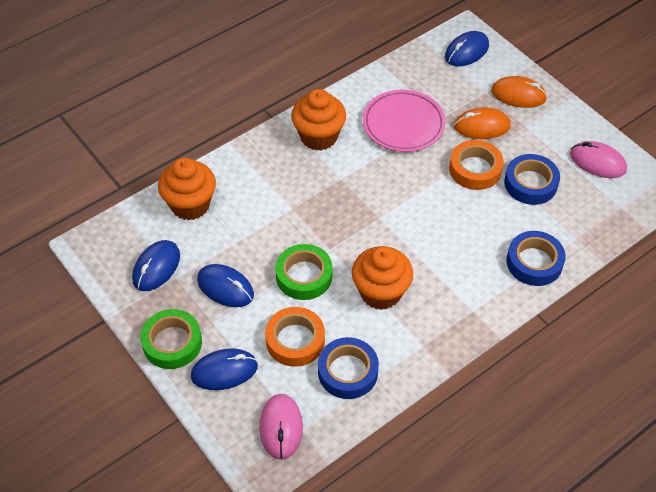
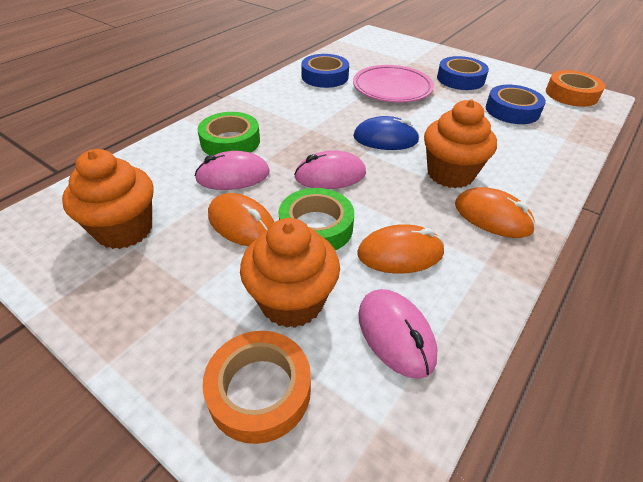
blue mouse: 4 -> 1
orange mouse: 2 -> 3
pink mouse: 2 -> 3

